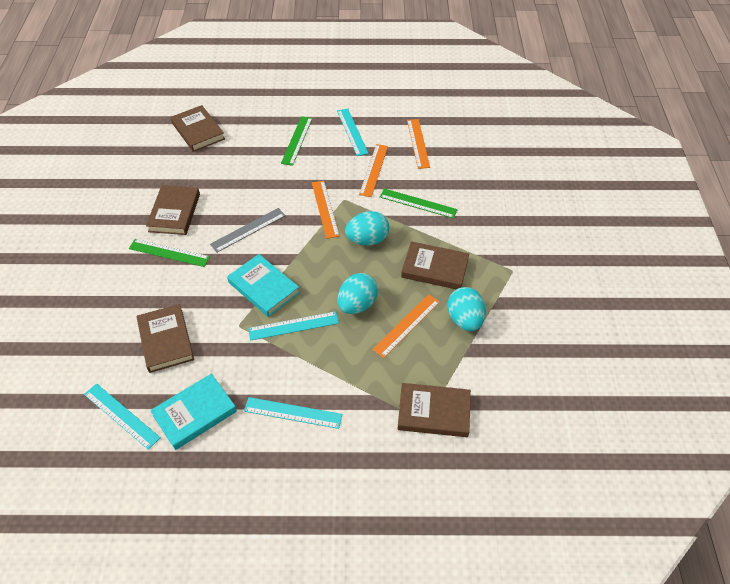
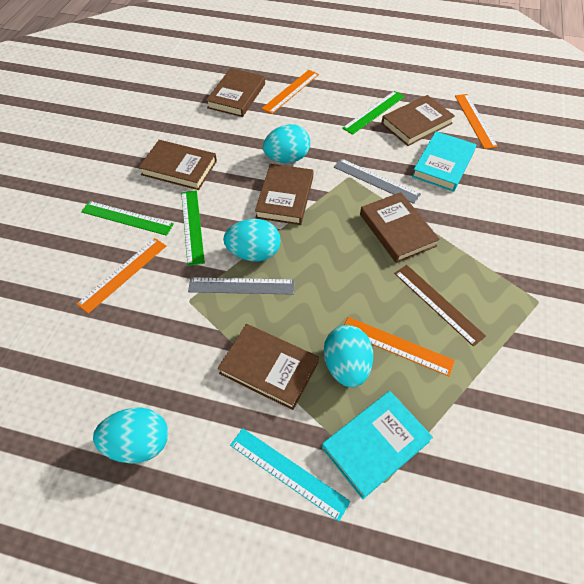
brown book: 5 -> 6
brown ruler: 0 -> 1
grey ruler: 1 -> 2
turquoise egg: 3 -> 4
turquoise ruler: 4 -> 1

